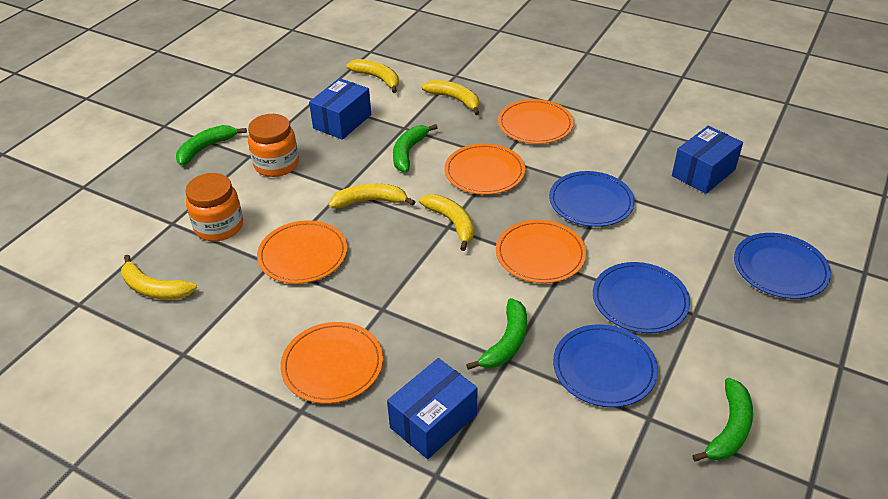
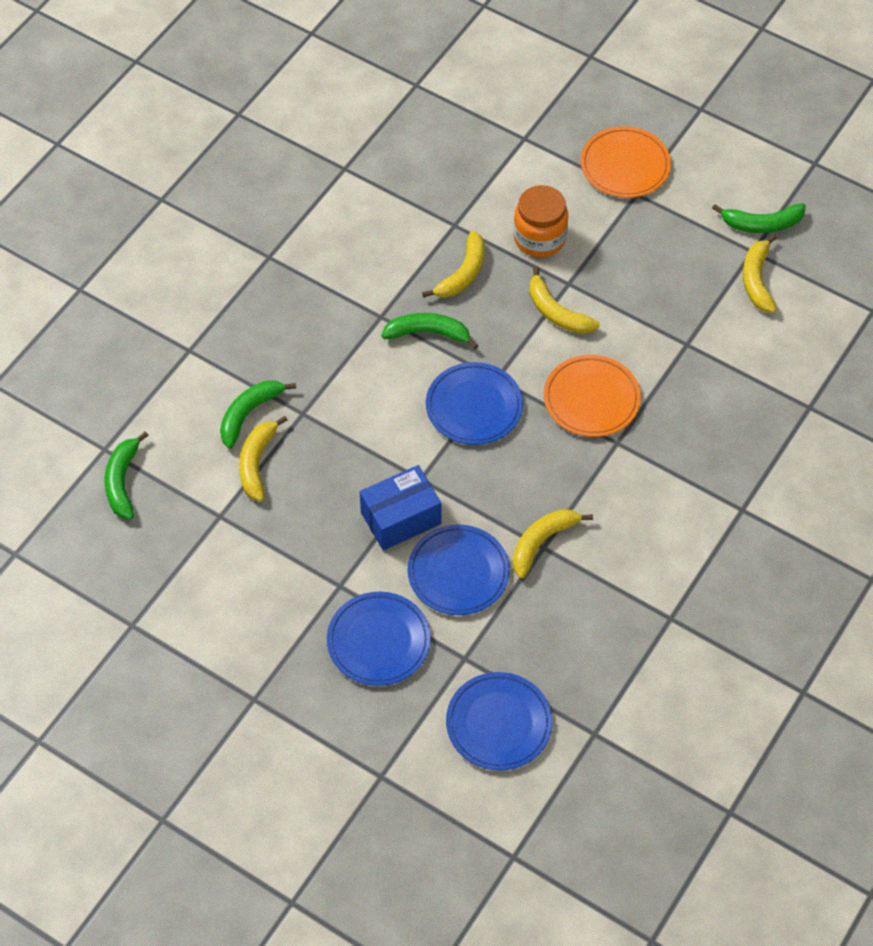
blue box: 3 -> 1
orange jar: 2 -> 1
orange plate: 5 -> 2

